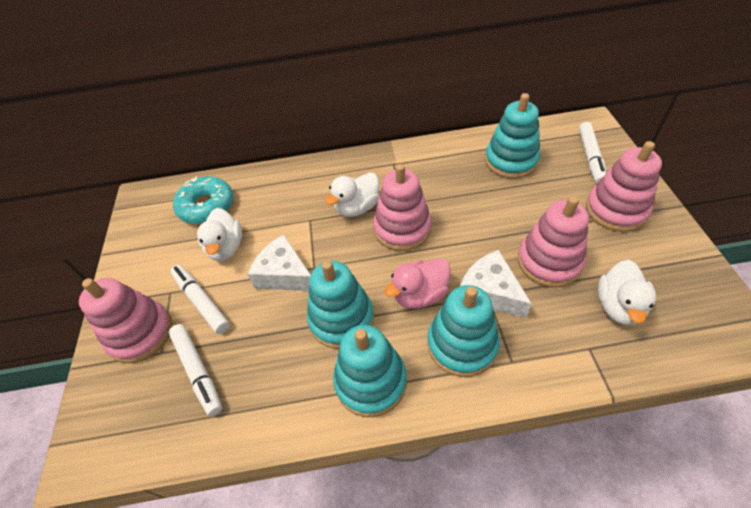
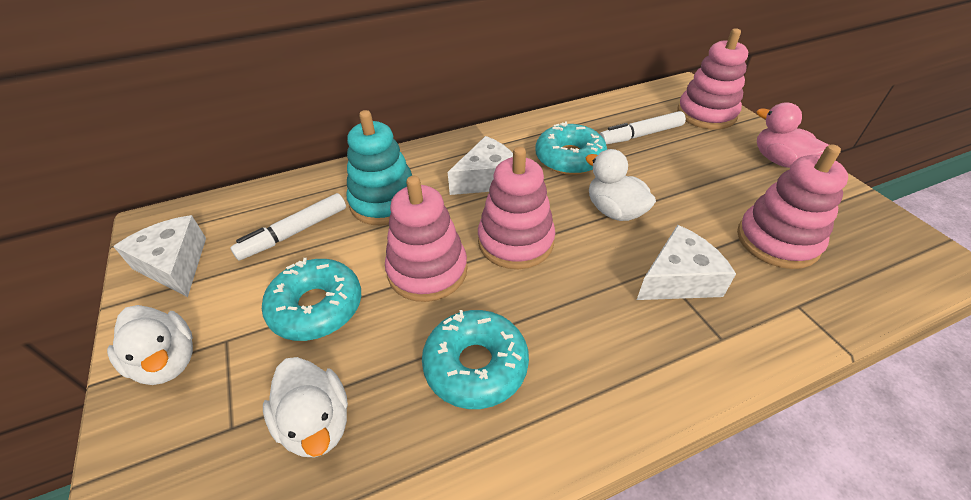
turquoise donut: 1 -> 3
turquoise stacking toy: 4 -> 1
white cheese: 2 -> 3
white marker: 3 -> 2

